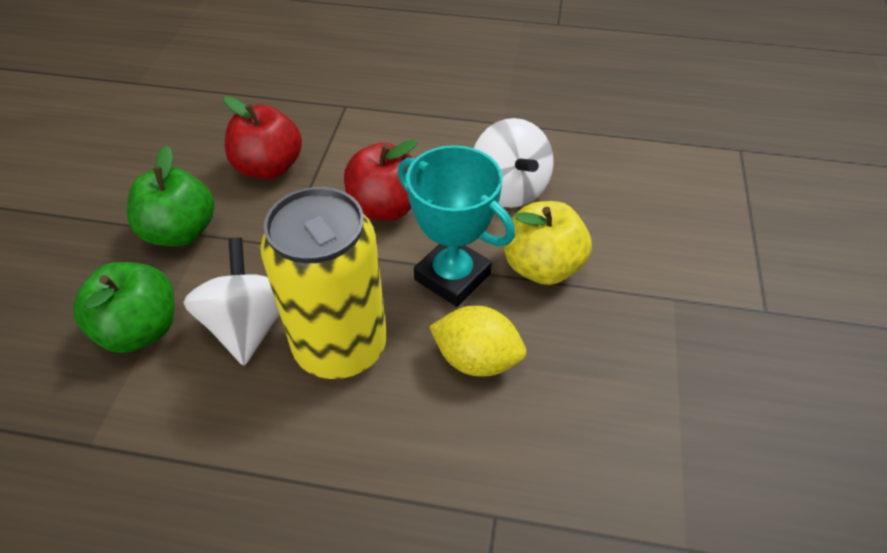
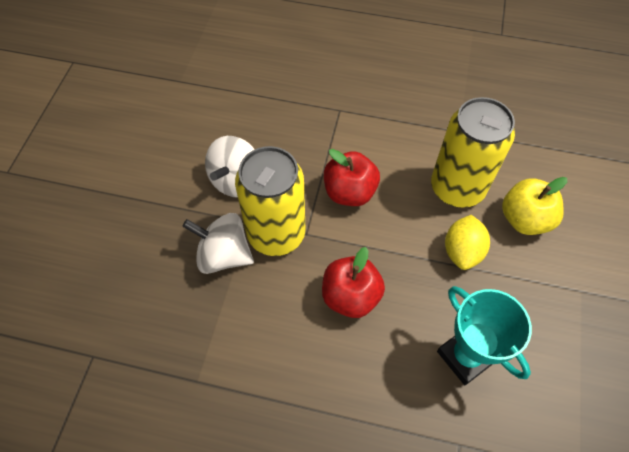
green apple: 2 -> 0
yellow can: 1 -> 2

